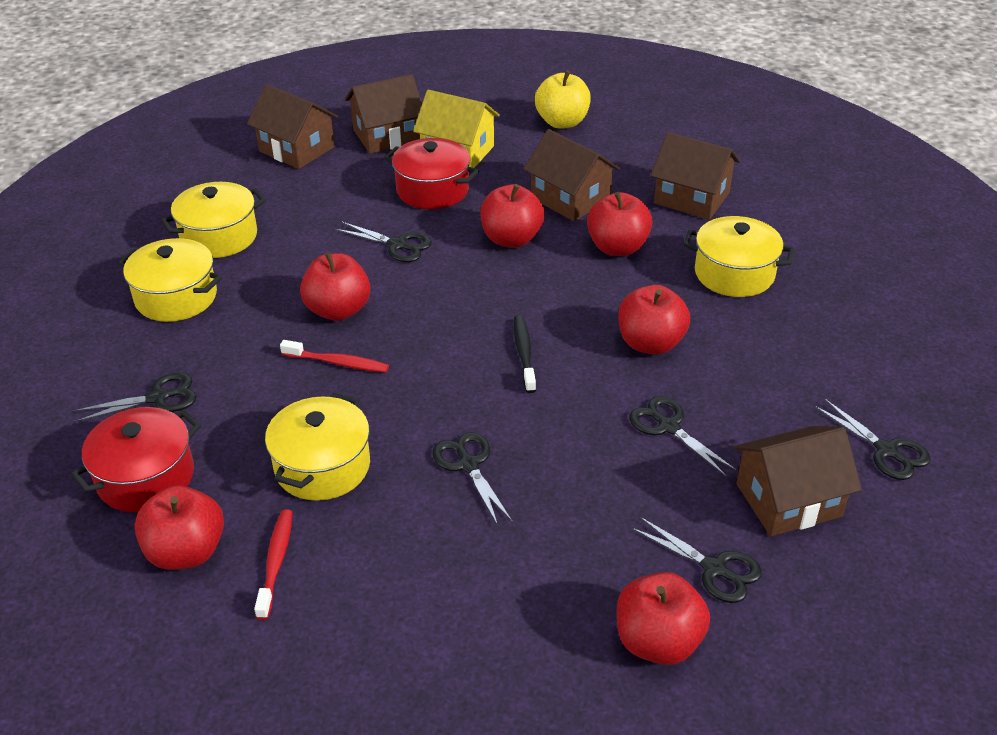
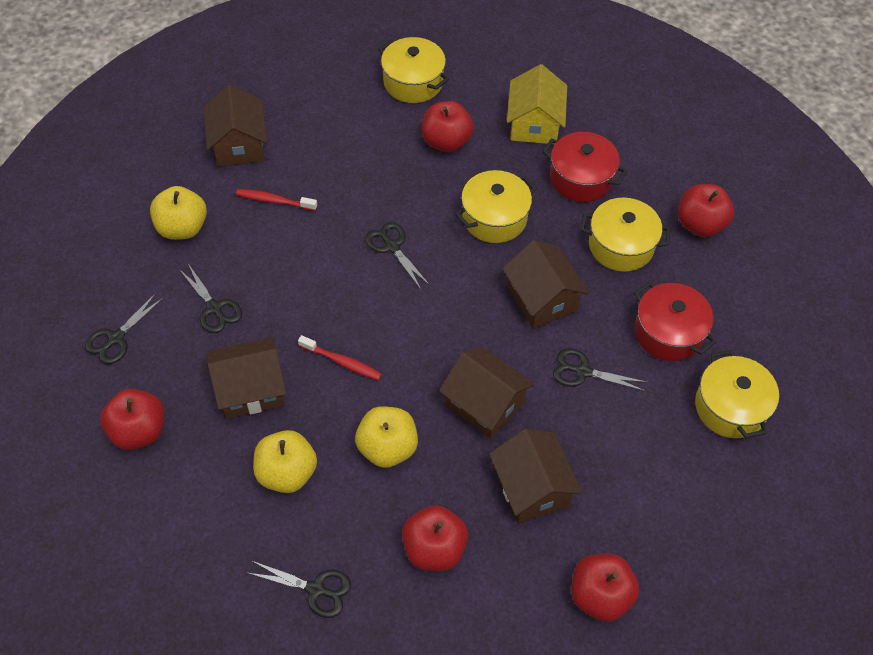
black scissors: 6 -> 5
black toothbrush: 1 -> 0
red apple: 6 -> 5
yellow apple: 1 -> 3

